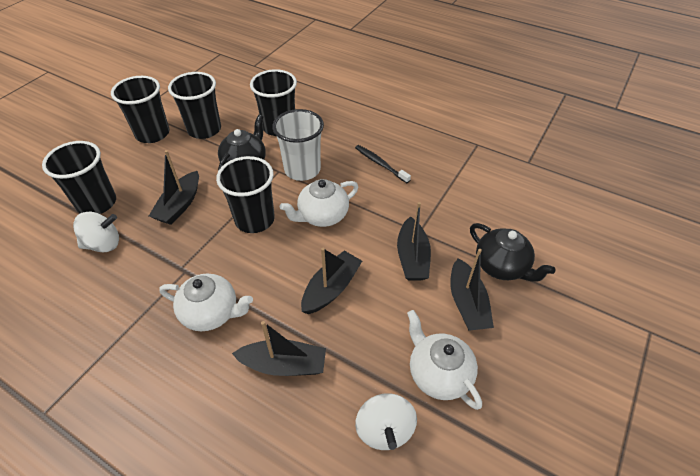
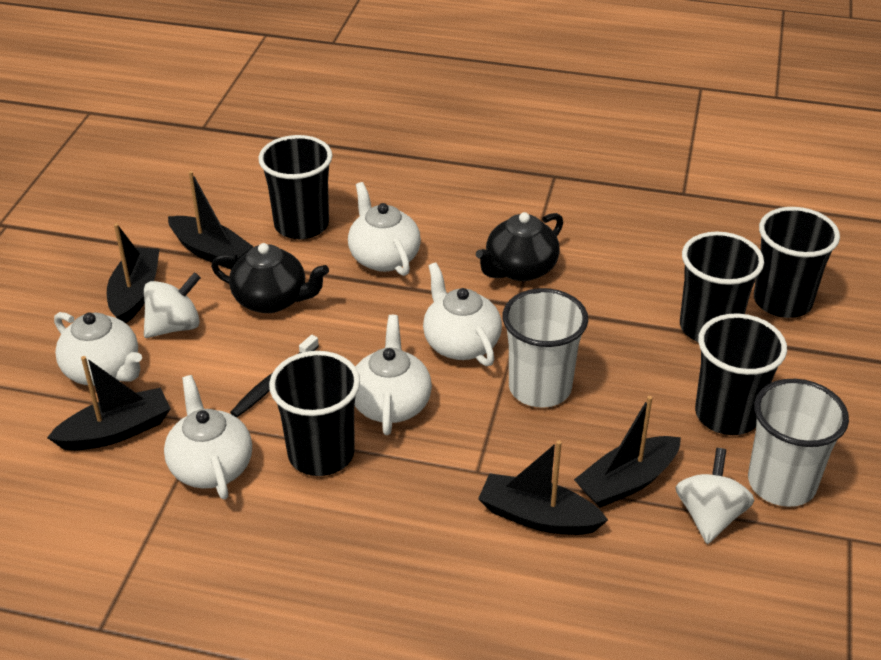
white cup: 1 -> 2
white teapot: 3 -> 5

